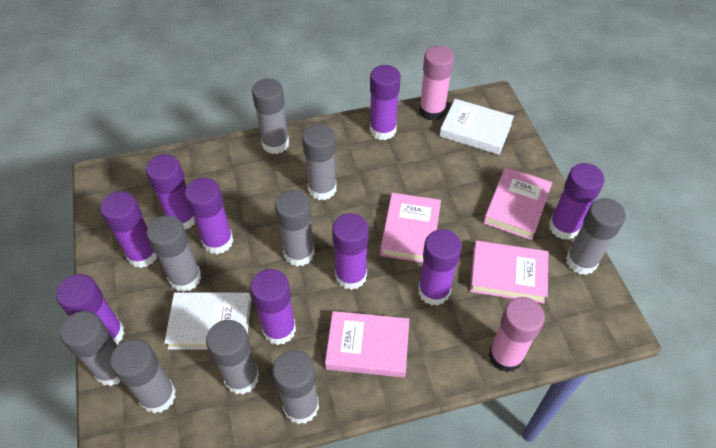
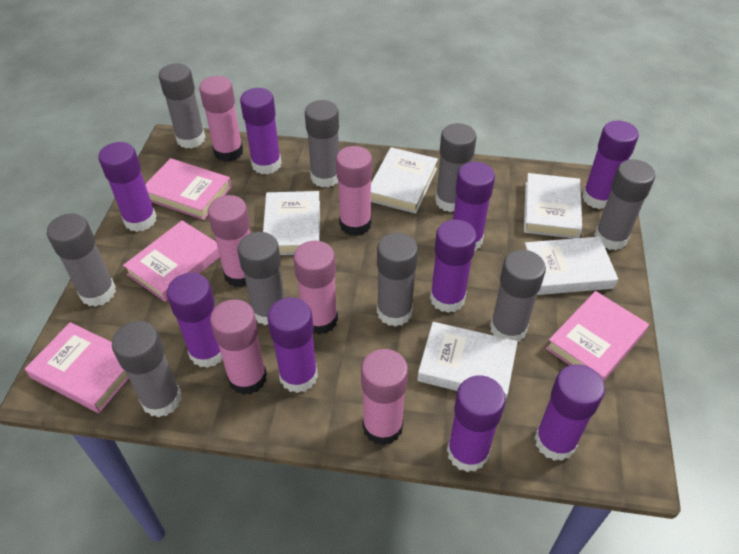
pink glue stick: 2 -> 6
white book: 2 -> 5

